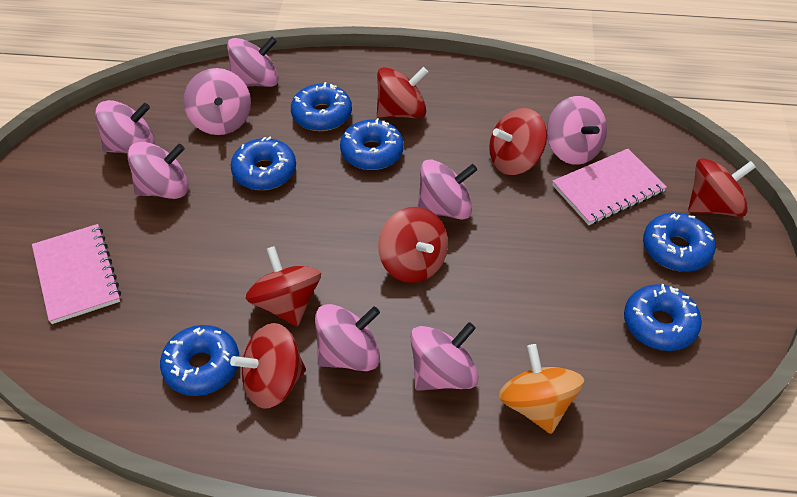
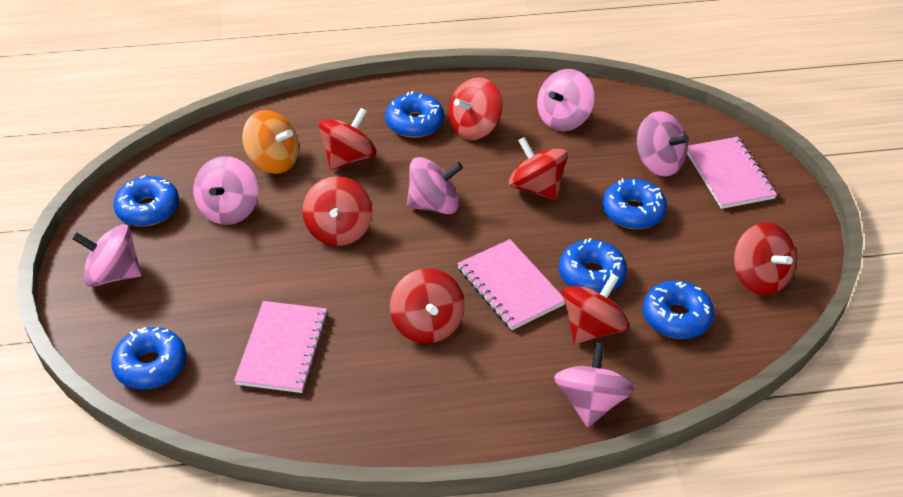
pink notebook: 2 -> 3
pink spinning top: 8 -> 6
red spinning top: 6 -> 7

